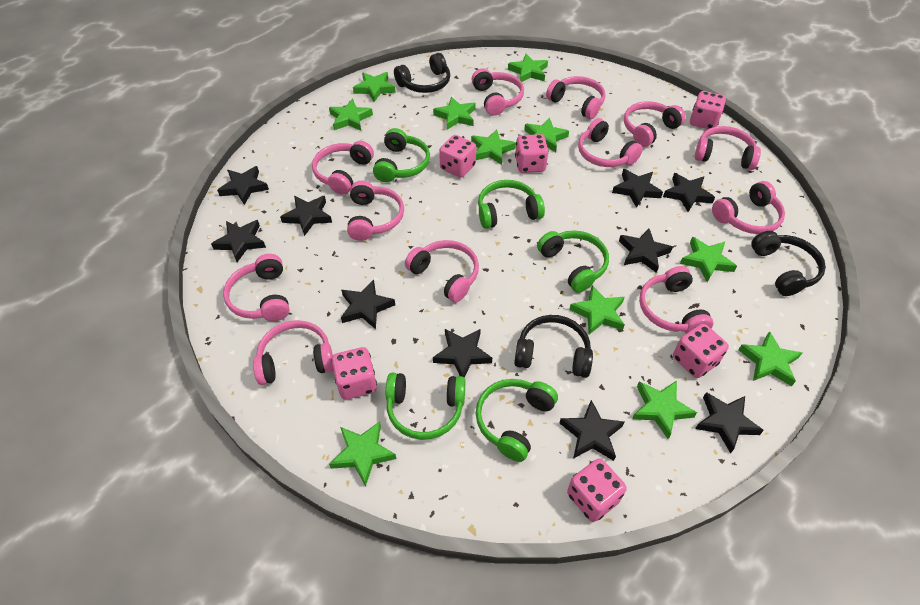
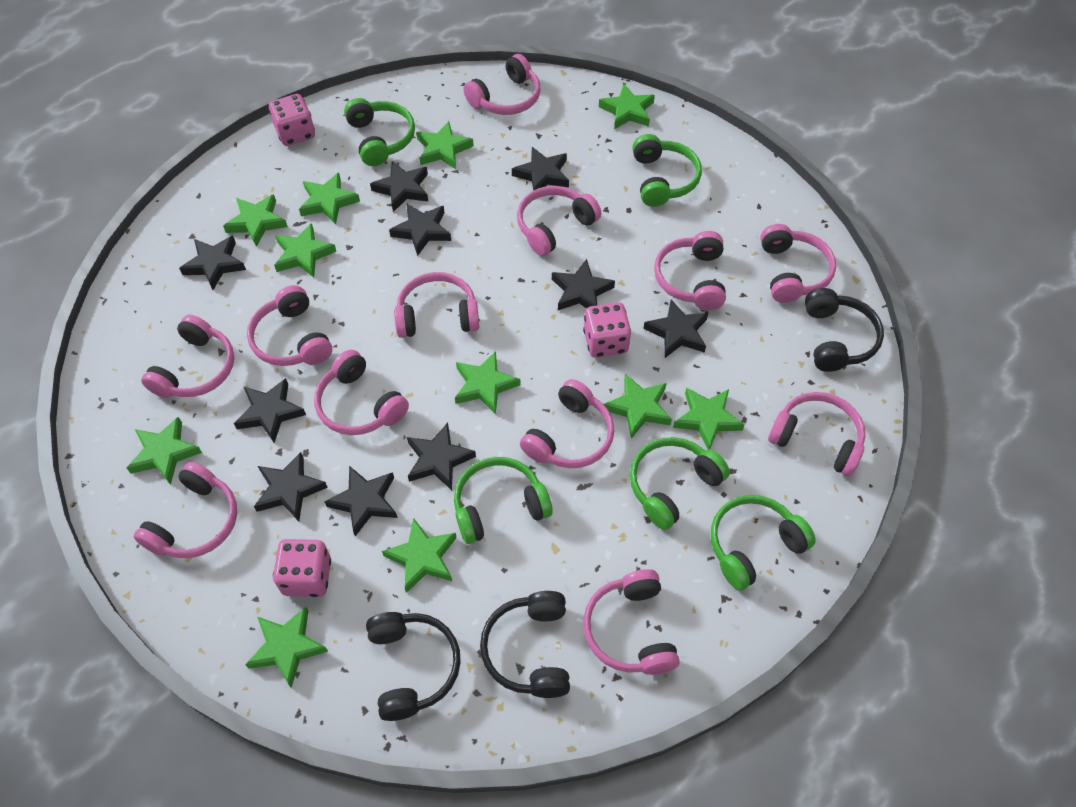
pink dice: 6 -> 3

